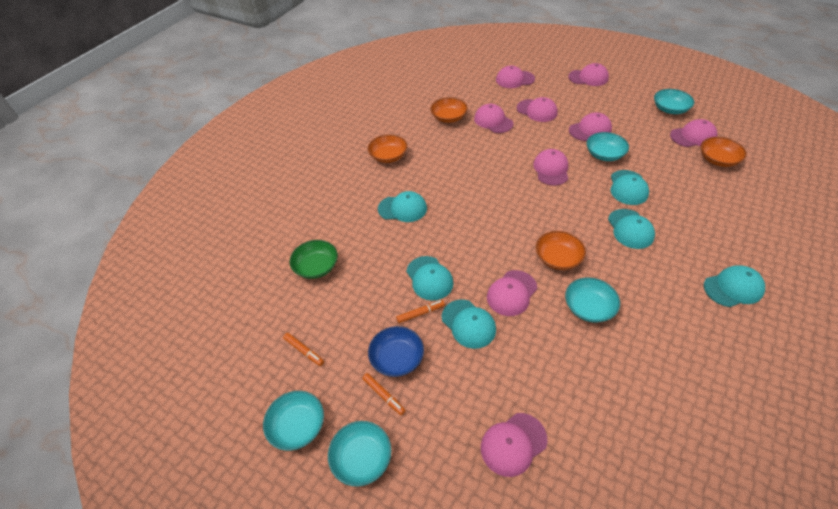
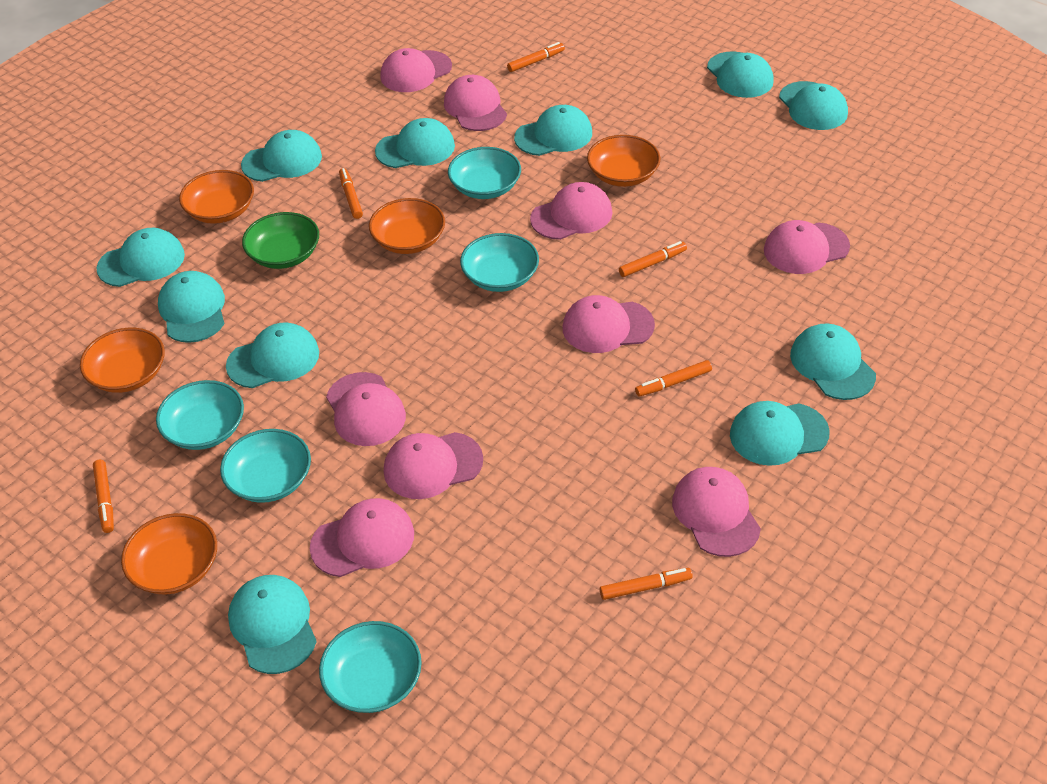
blue bowl: 1 -> 0
orange bowl: 4 -> 5
orange marker: 3 -> 6
turquoise cap: 6 -> 11

